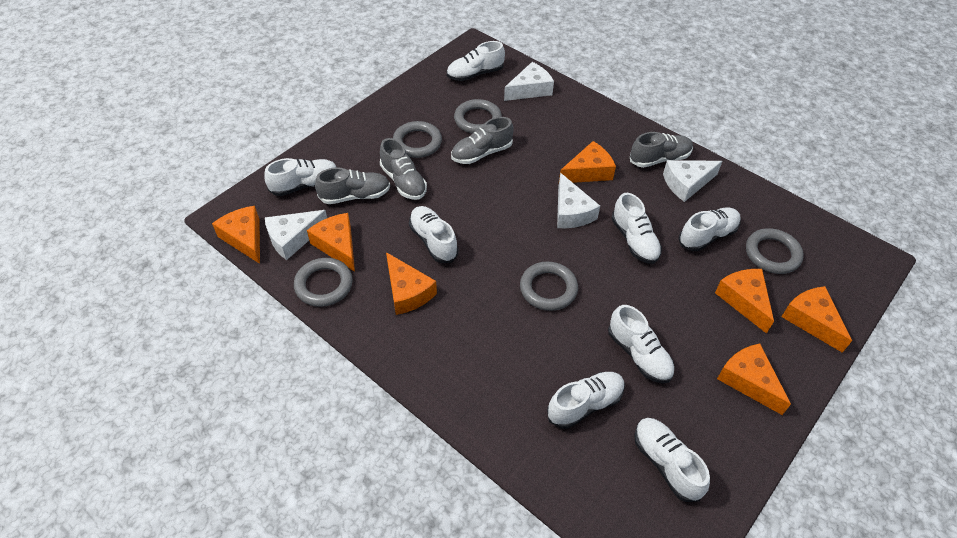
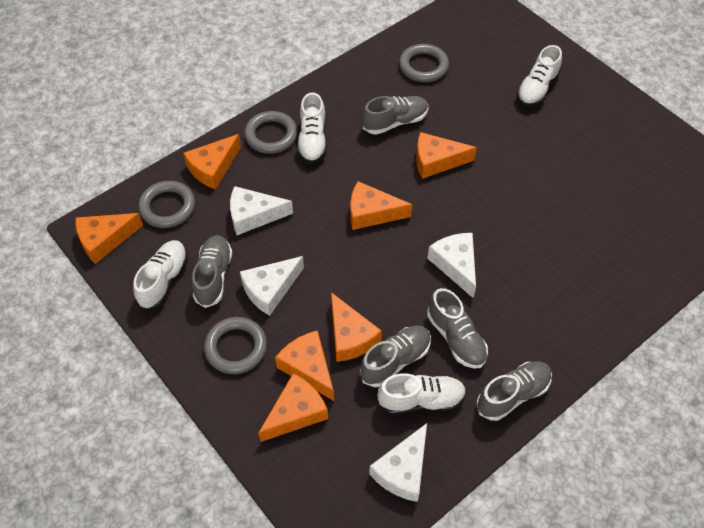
grey ring: 5 -> 4
grey shoe: 4 -> 5
white shoe: 8 -> 4

